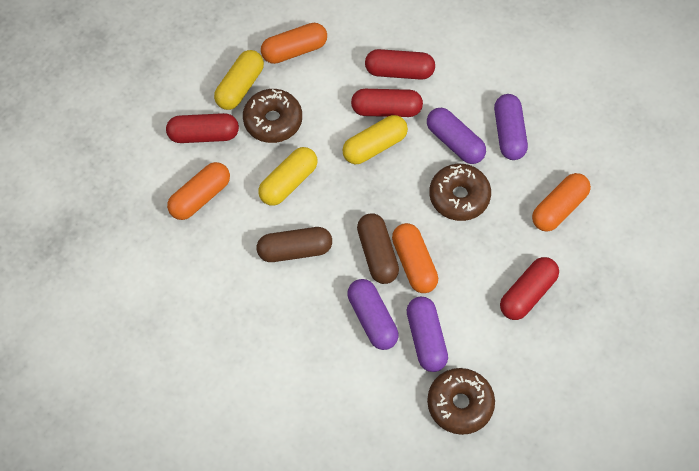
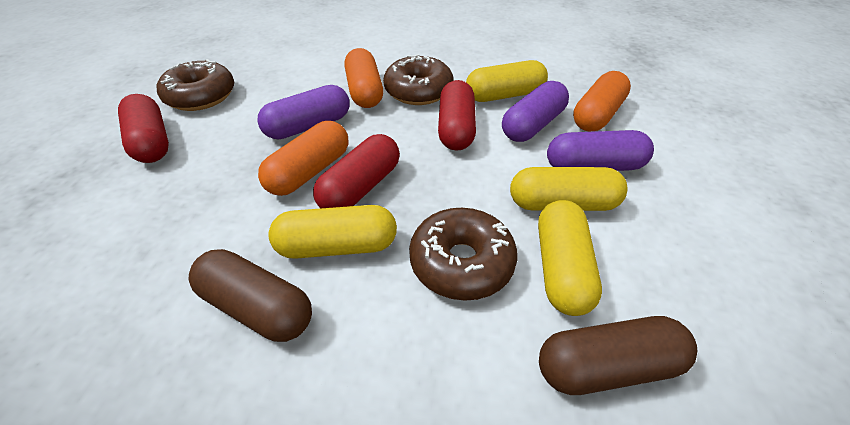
orange capsule: 4 -> 3
purple capsule: 4 -> 3
red capsule: 4 -> 3
yellow capsule: 3 -> 4

